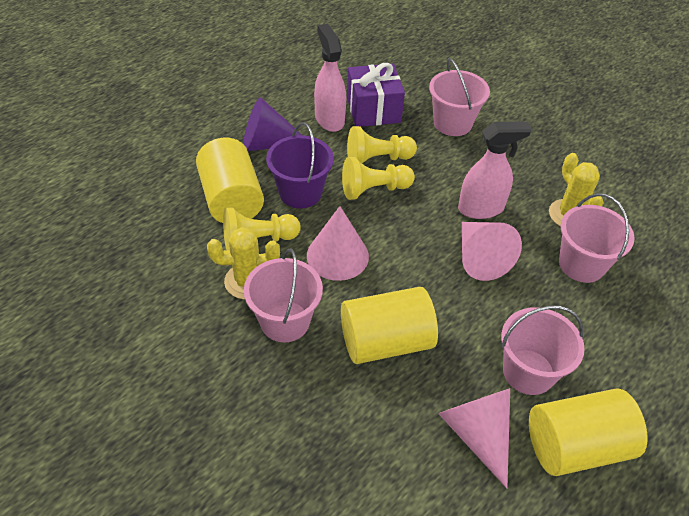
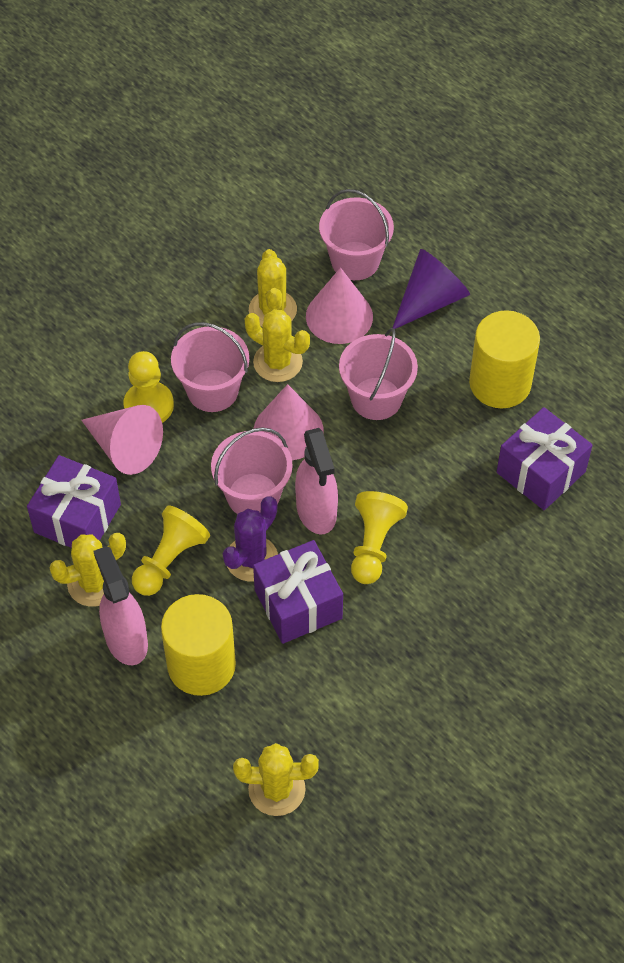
purple bucket: 1 -> 0
purple cactus: 0 -> 1
purple gift: 1 -> 3
yellow cactus: 2 -> 4
yellow cylinder: 3 -> 2

